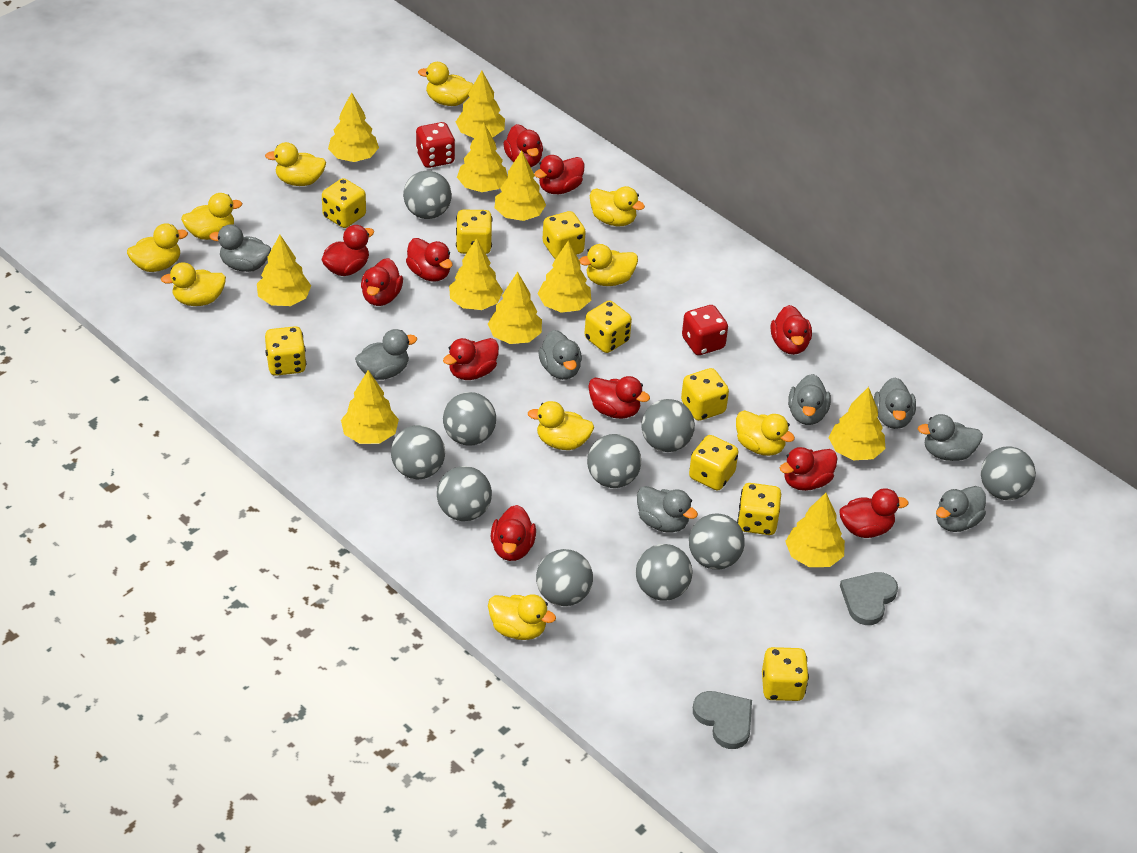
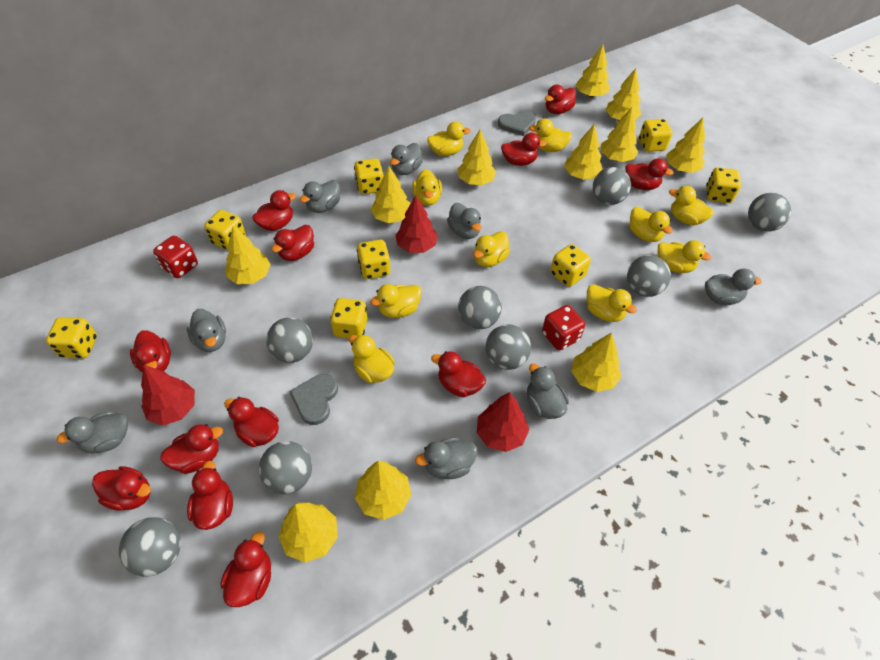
grey ball: 10 -> 8
red duck: 11 -> 12
red tree: 0 -> 3
yellow dice: 9 -> 8

